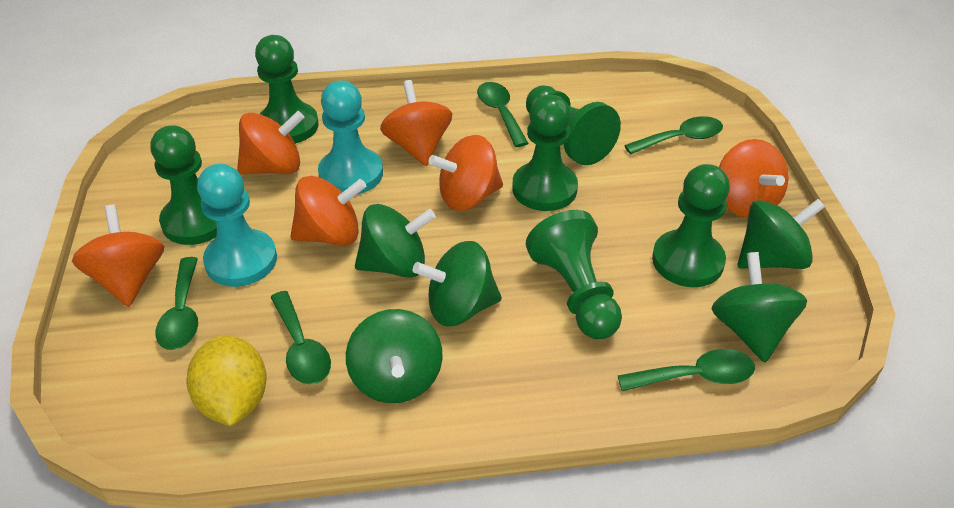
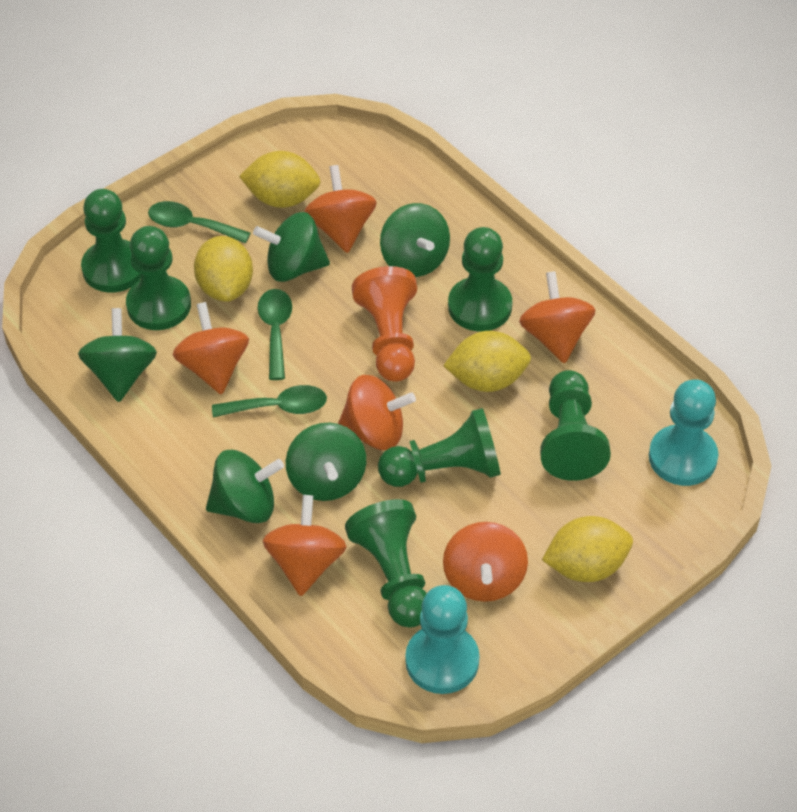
green spoon: 5 -> 3
orange pawn: 0 -> 1
yellow lemon: 1 -> 4

